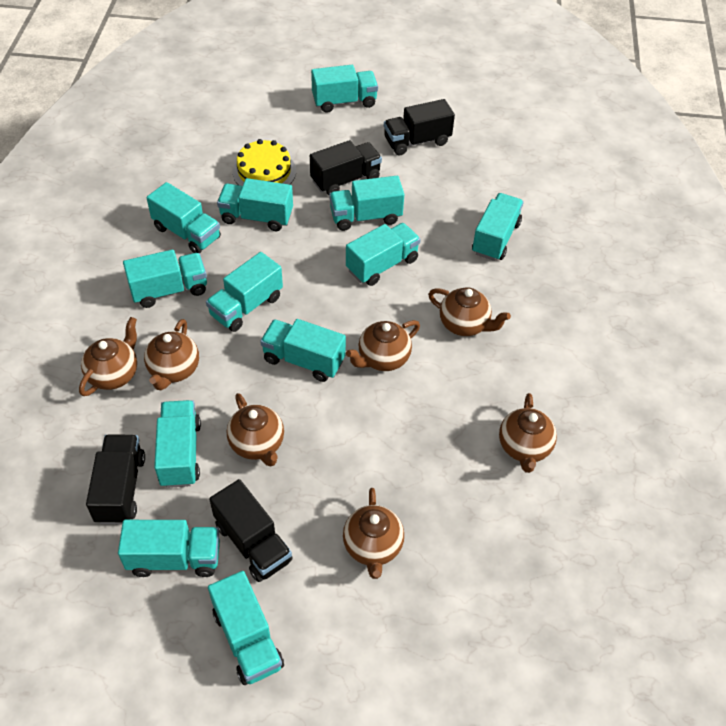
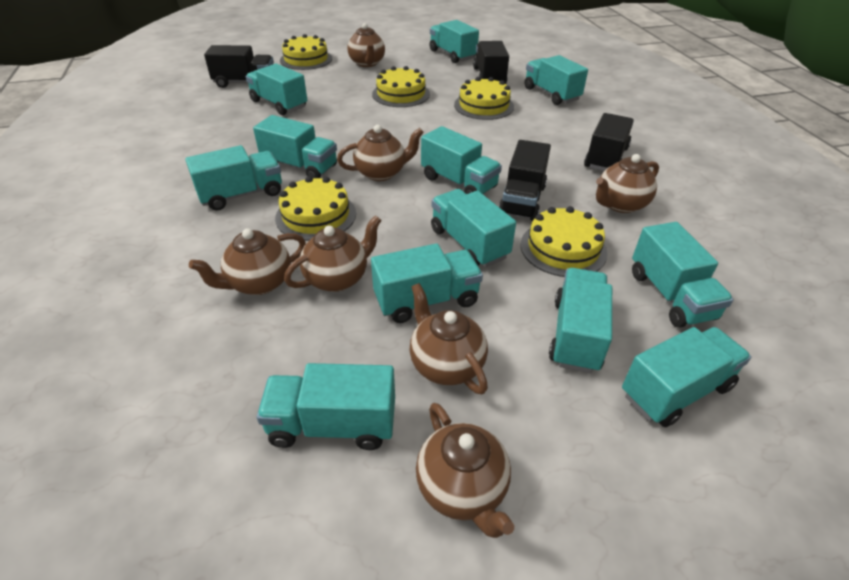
yellow cake: 1 -> 5

